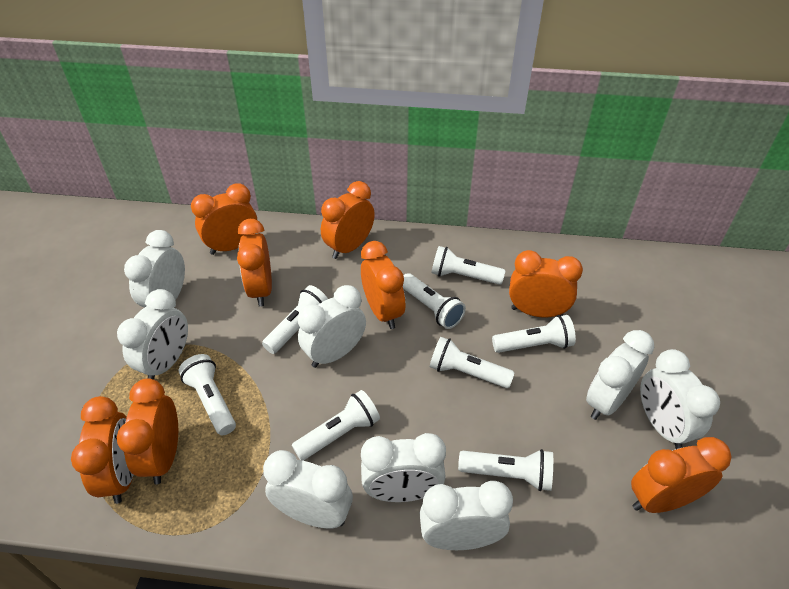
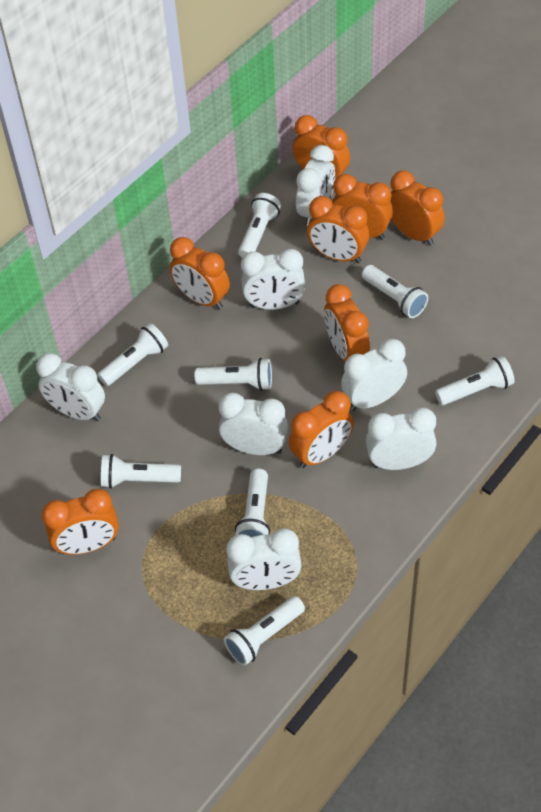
white clock: 8 -> 7

